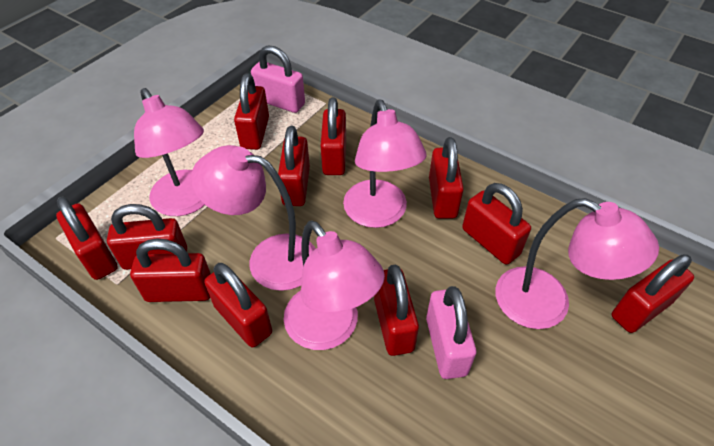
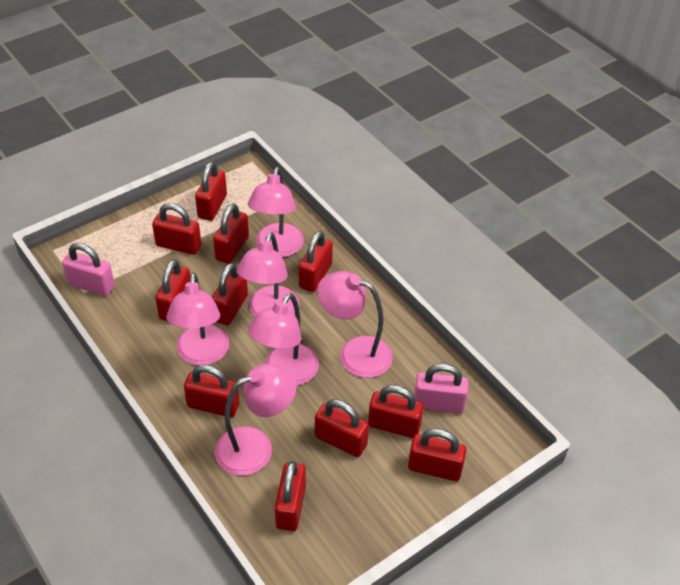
pink lamp: 5 -> 6

